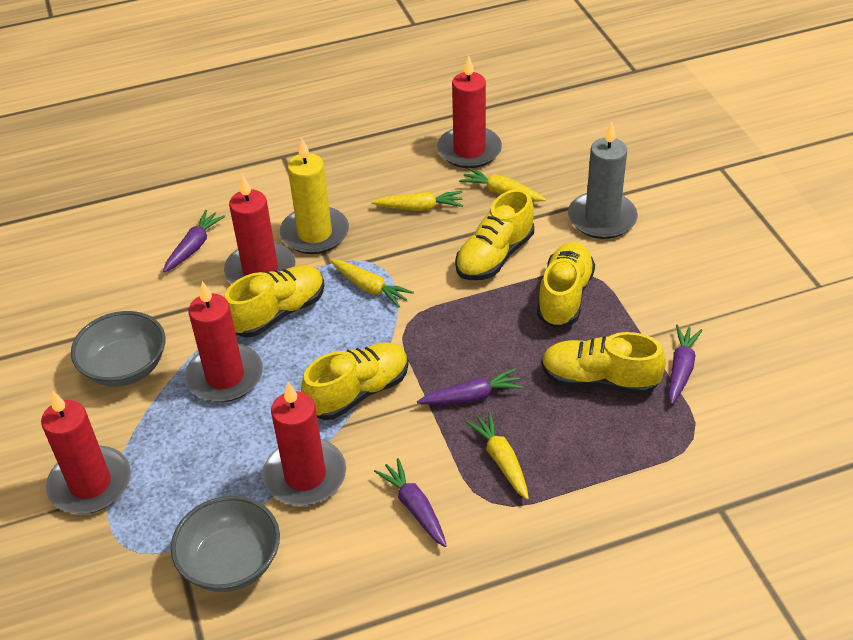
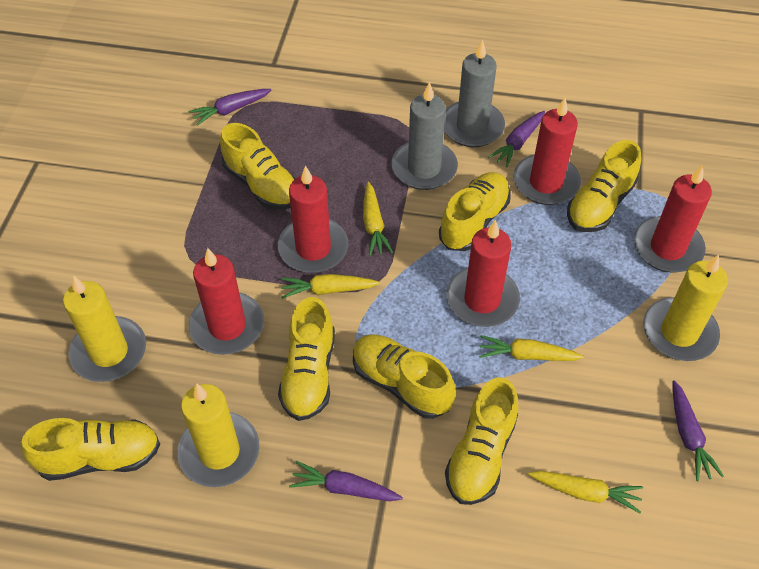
grey bowl: 2 -> 0
grey candle: 1 -> 2
yellow candle: 1 -> 3
yellow shoe: 5 -> 7

